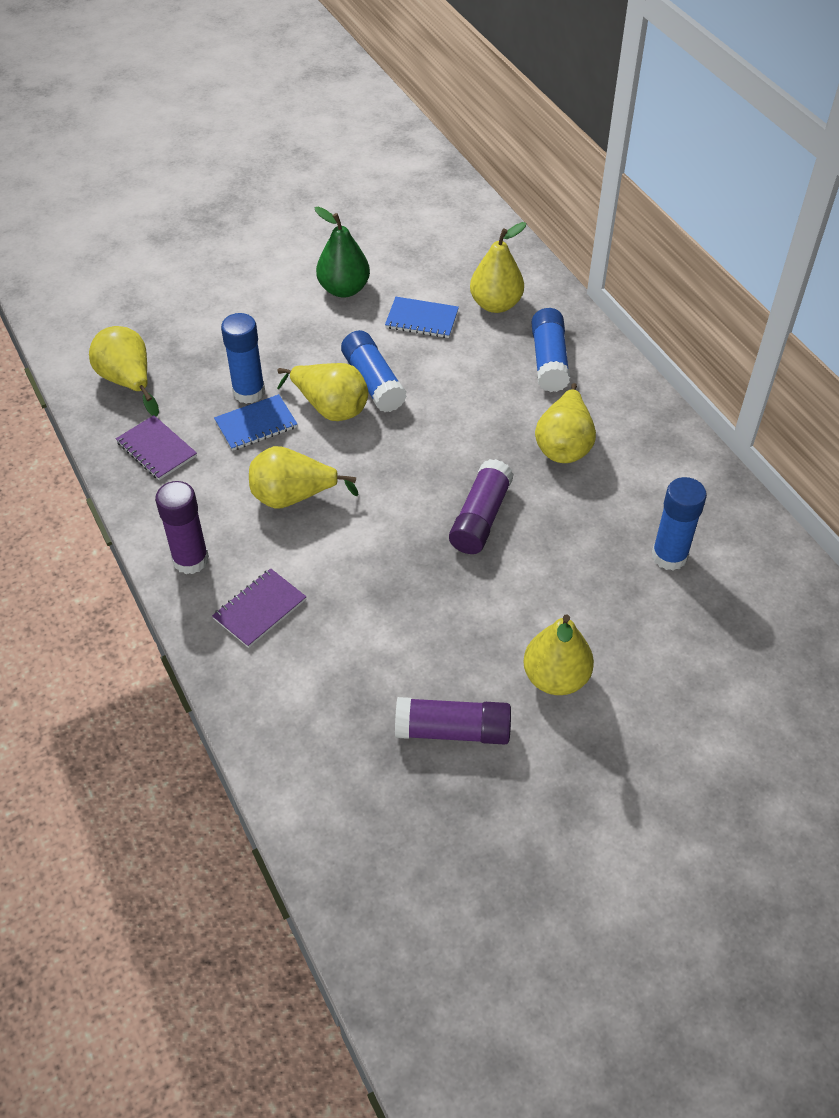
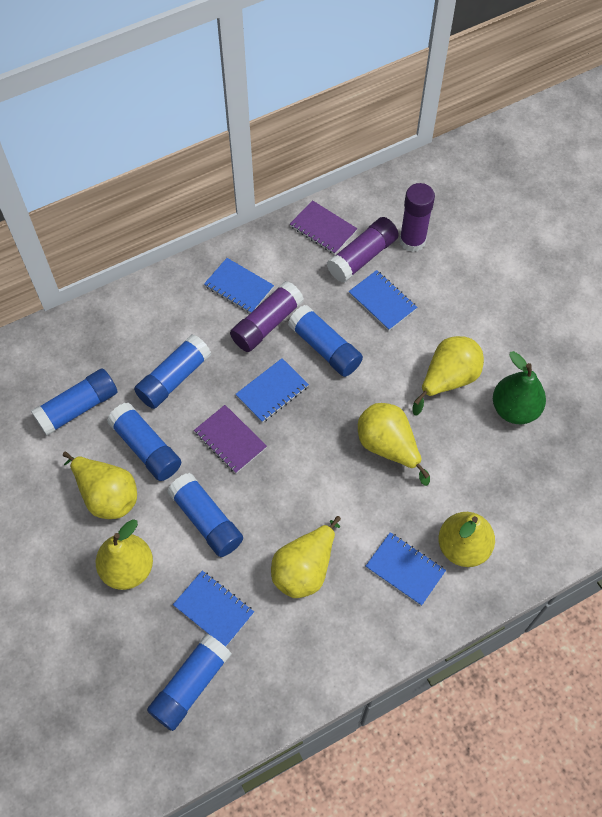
blue glue stick: 4 -> 6
blue notebook: 2 -> 5

